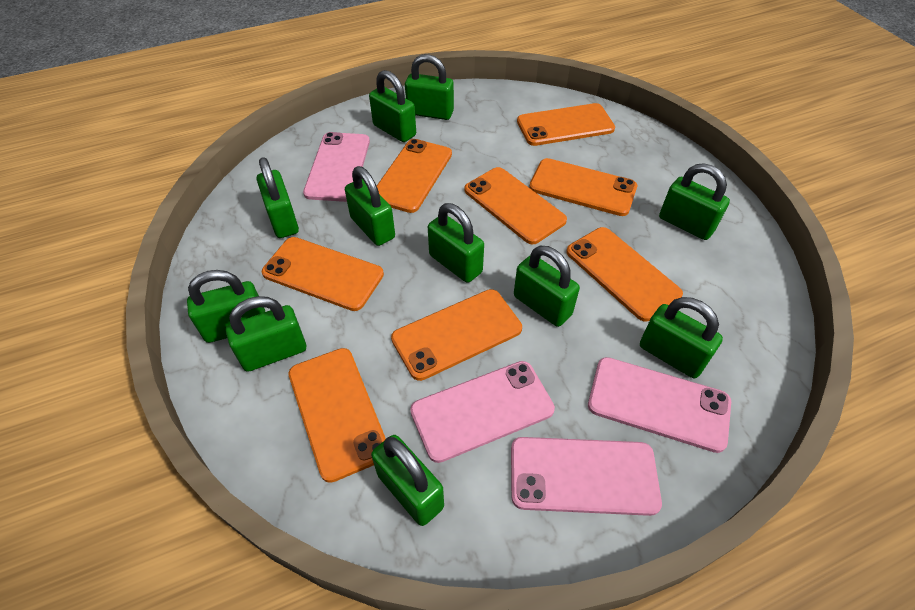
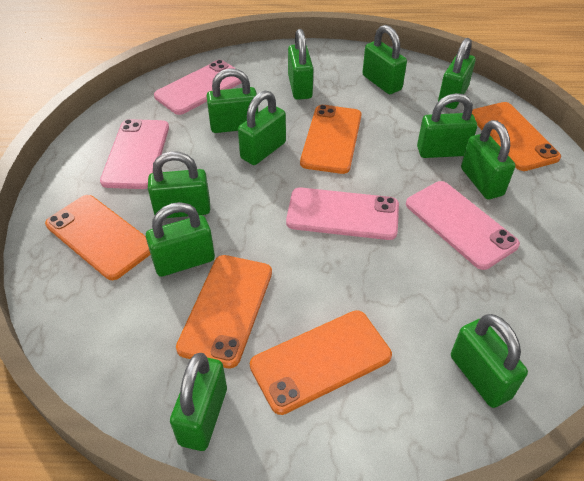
orange phone: 8 -> 5

